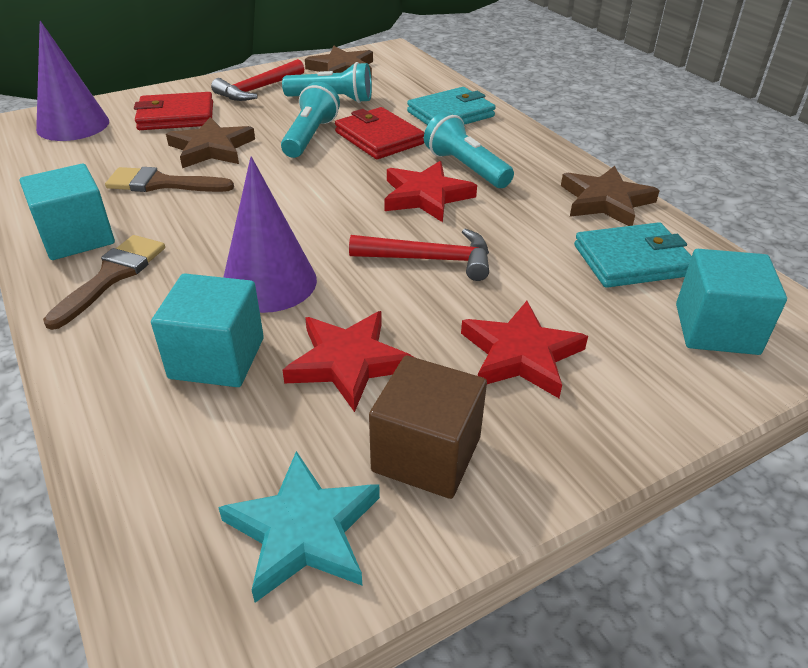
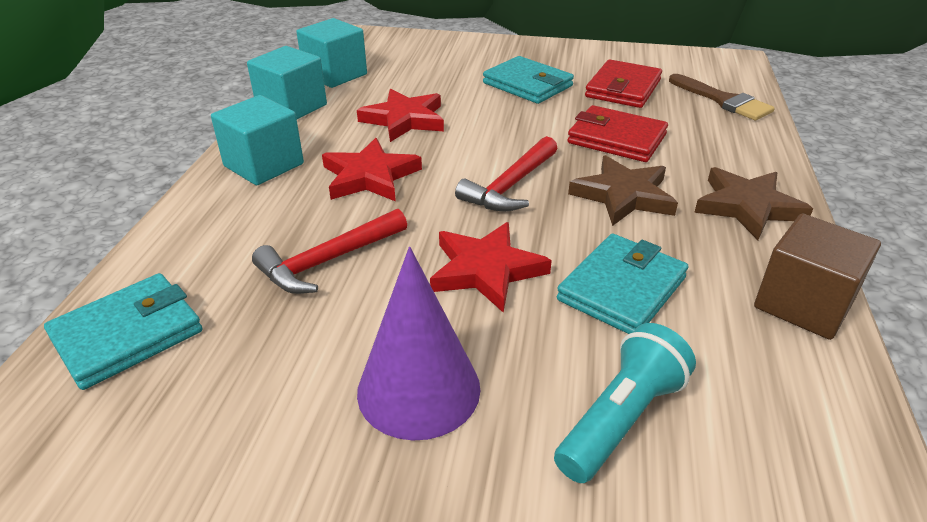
brown brush: 2 -> 1
brown star: 3 -> 2
purple cone: 2 -> 1
turquoise flashlight: 3 -> 1
turquoise star: 1 -> 0
turquoise wallet: 2 -> 3

